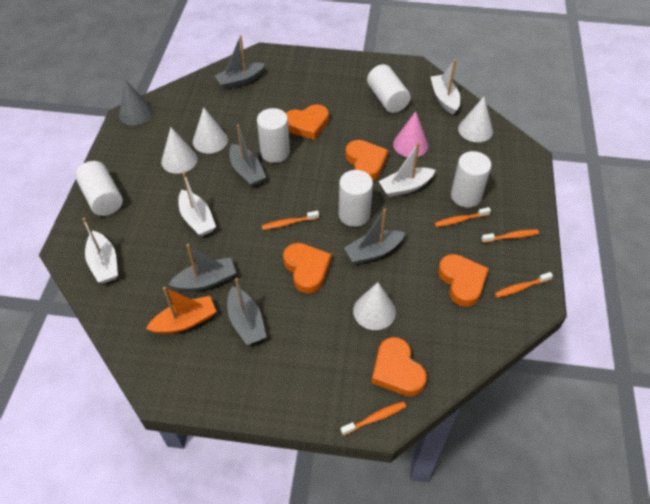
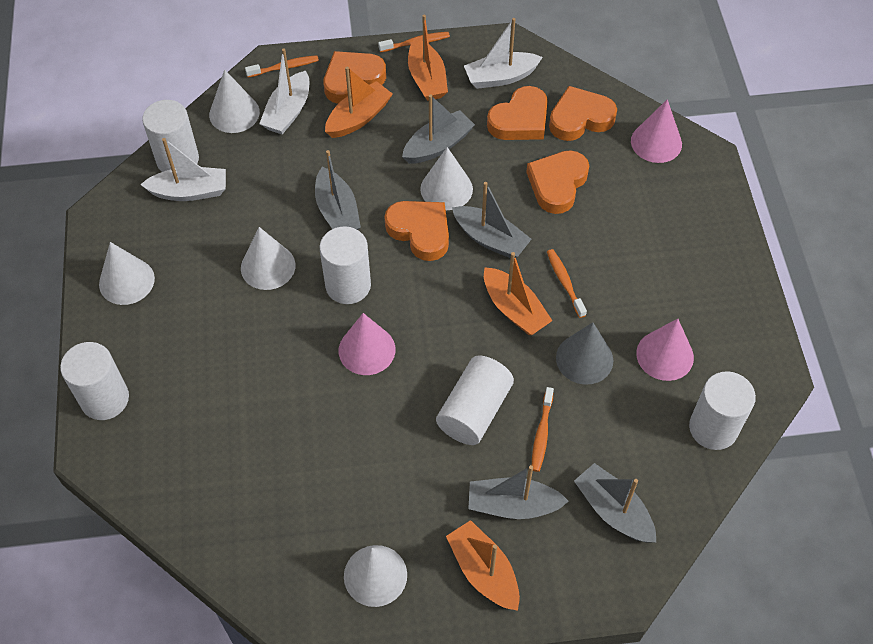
orange boat: 1 -> 4
orange toothbrush: 5 -> 4
pink cone: 1 -> 3
white boat: 4 -> 3
white cone: 4 -> 5

